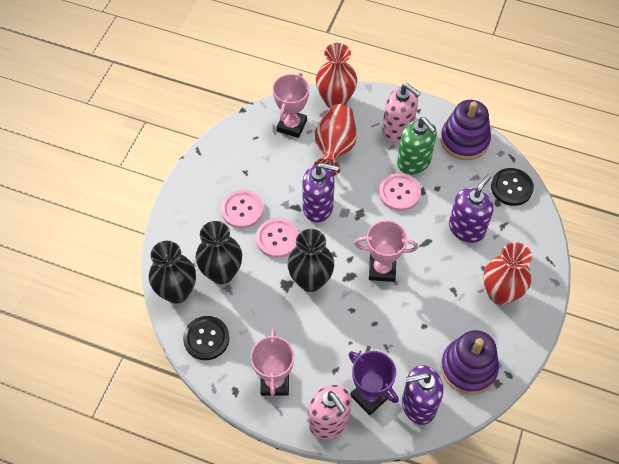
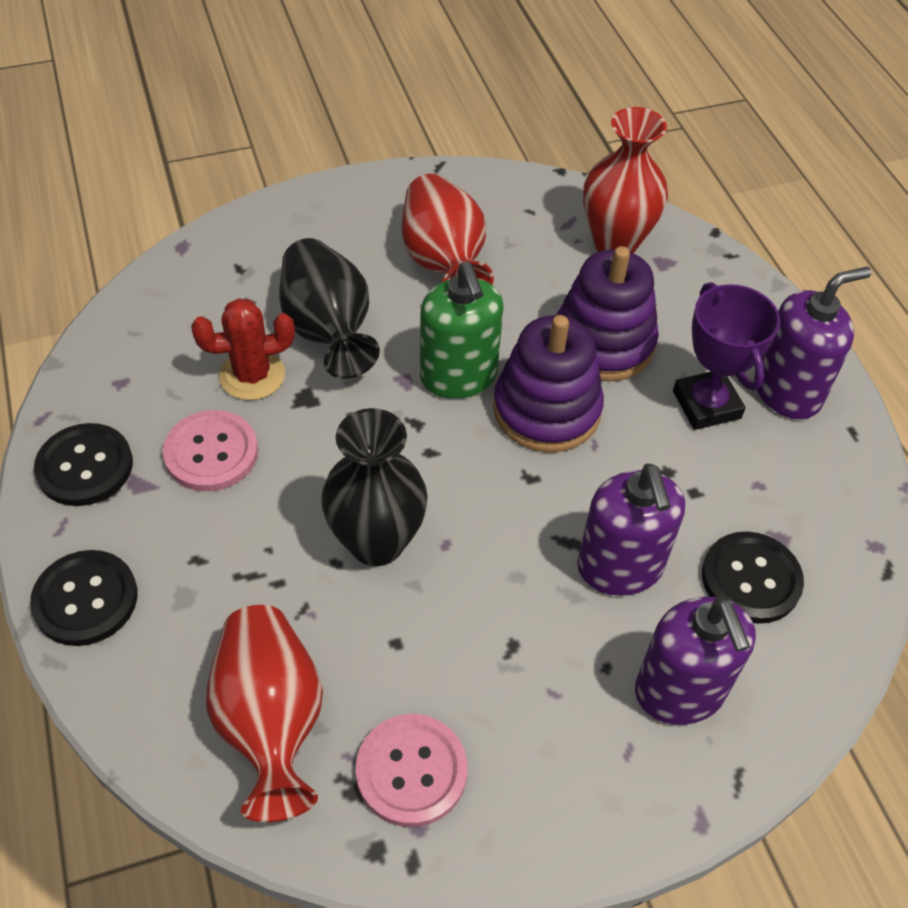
black button: 2 -> 3
black vase: 3 -> 2
pink button: 3 -> 2
pink soap dispenser: 2 -> 0
pink trophy: 3 -> 0
red cactus: 0 -> 1

